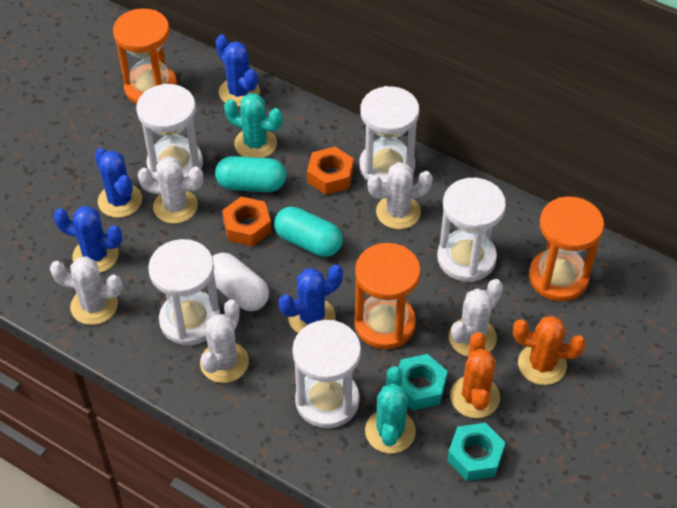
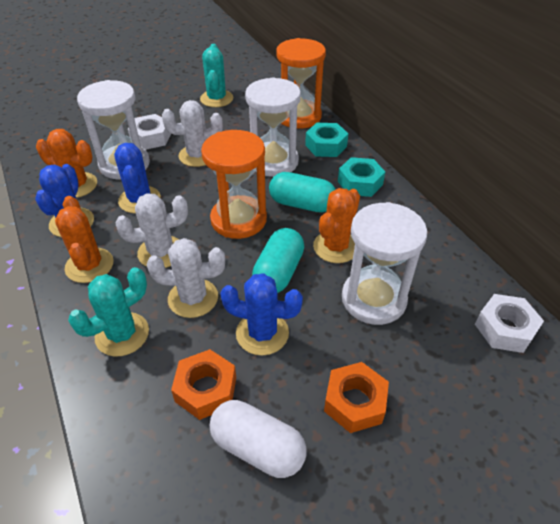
blue cactus: 4 -> 3
orange cactus: 2 -> 3
orange hourglass: 3 -> 2
white cactus: 5 -> 3
white hourglass: 5 -> 3
white nut: 0 -> 2

